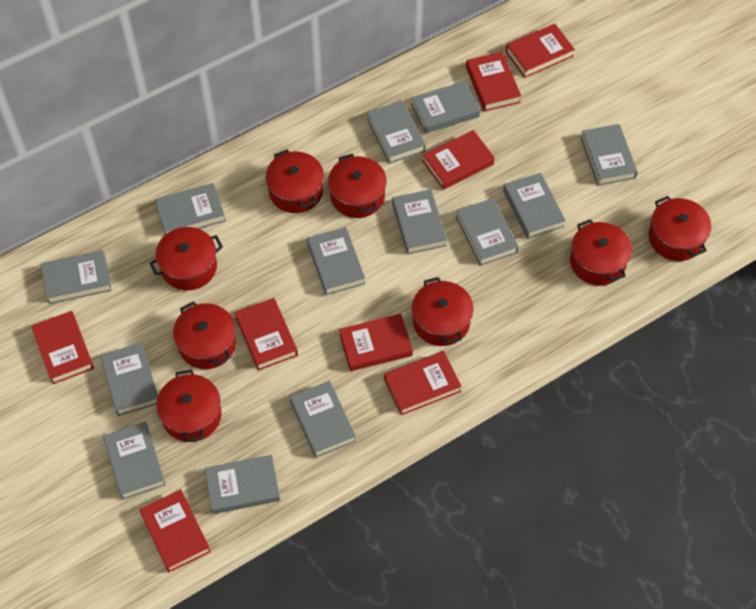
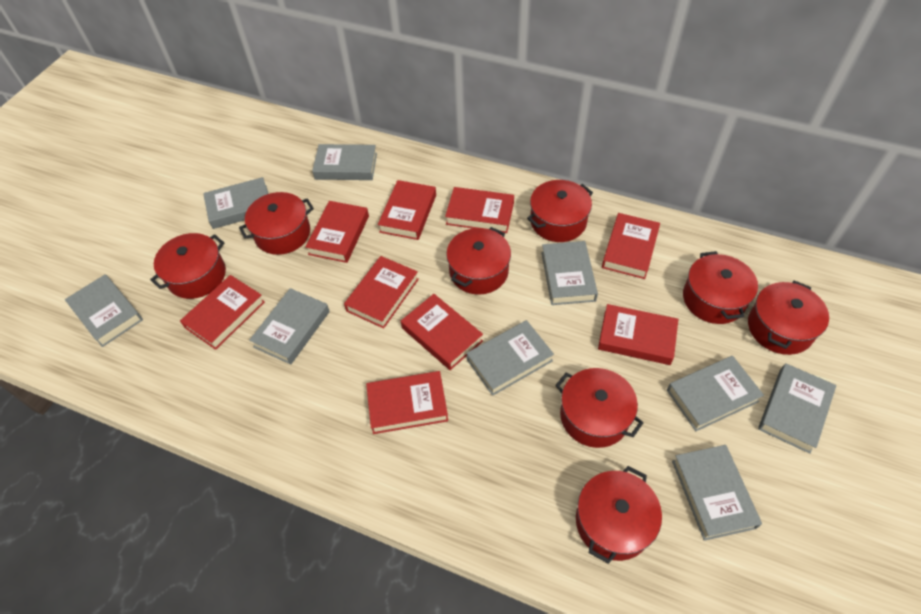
grey book: 13 -> 9
red book: 8 -> 9

